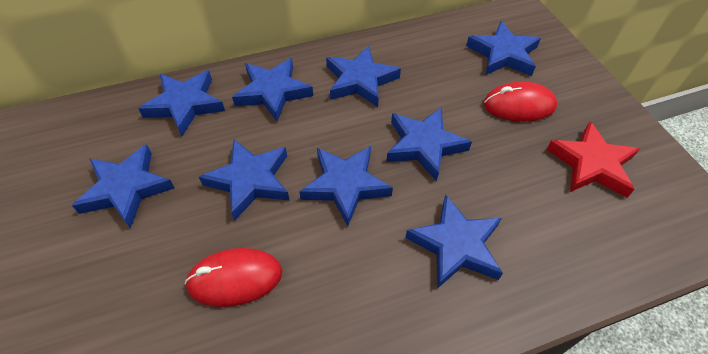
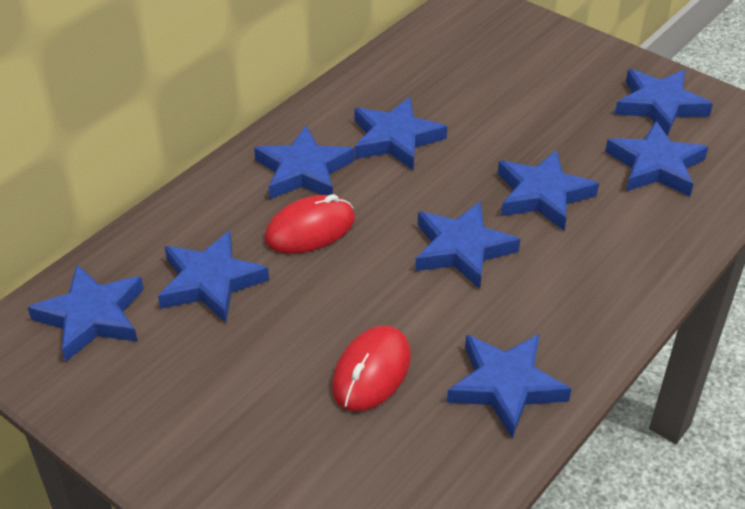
red star: 1 -> 0

